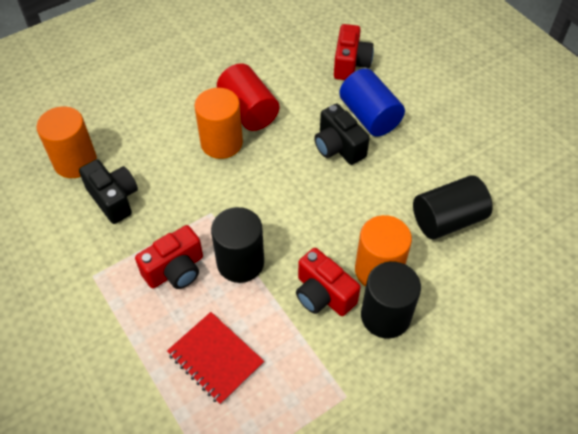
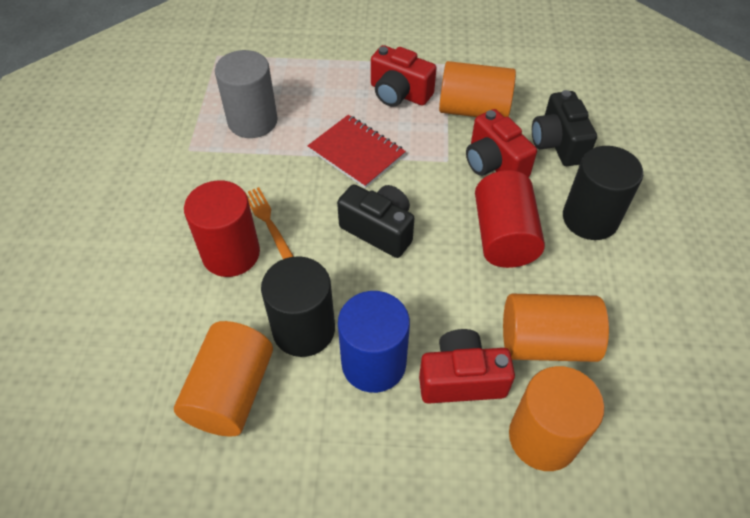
black cylinder: 3 -> 2
grey cylinder: 0 -> 1
orange cylinder: 3 -> 4
orange fork: 0 -> 1
red cylinder: 1 -> 2

